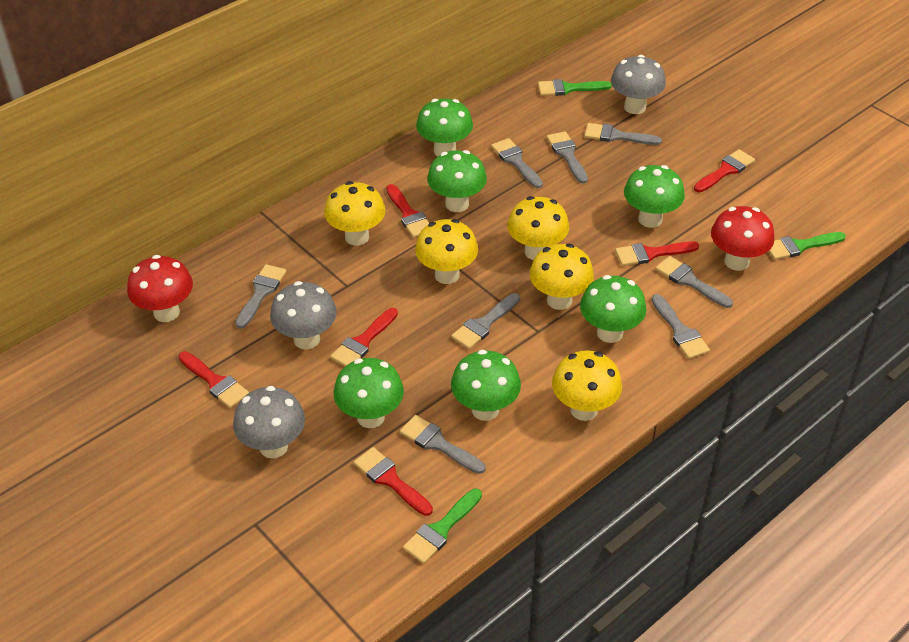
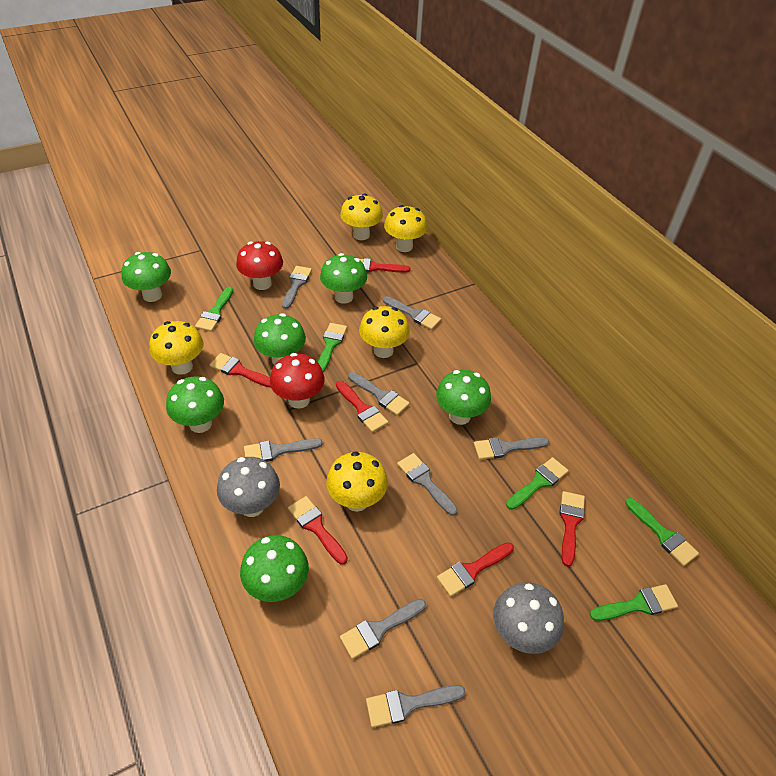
green brush: 3 -> 5
grey mushroom: 3 -> 2

